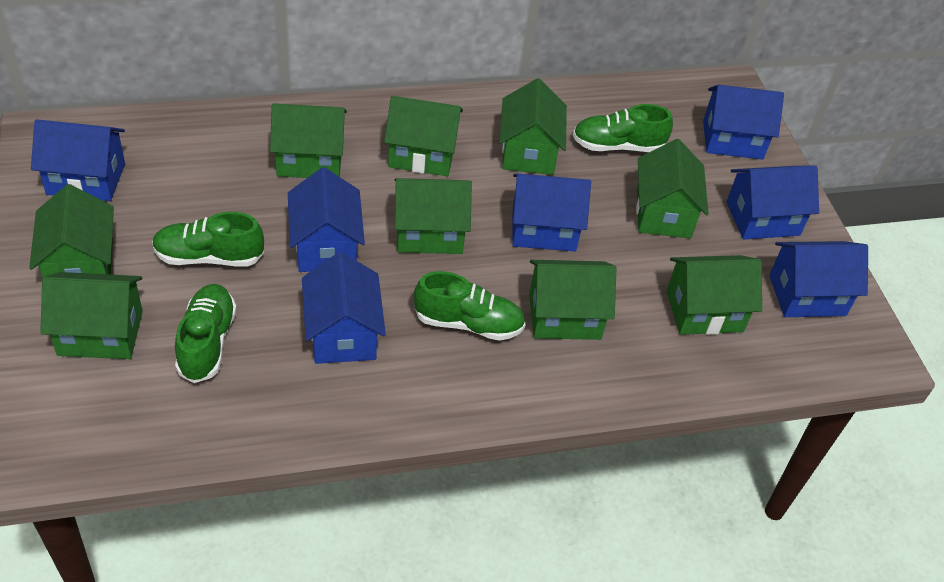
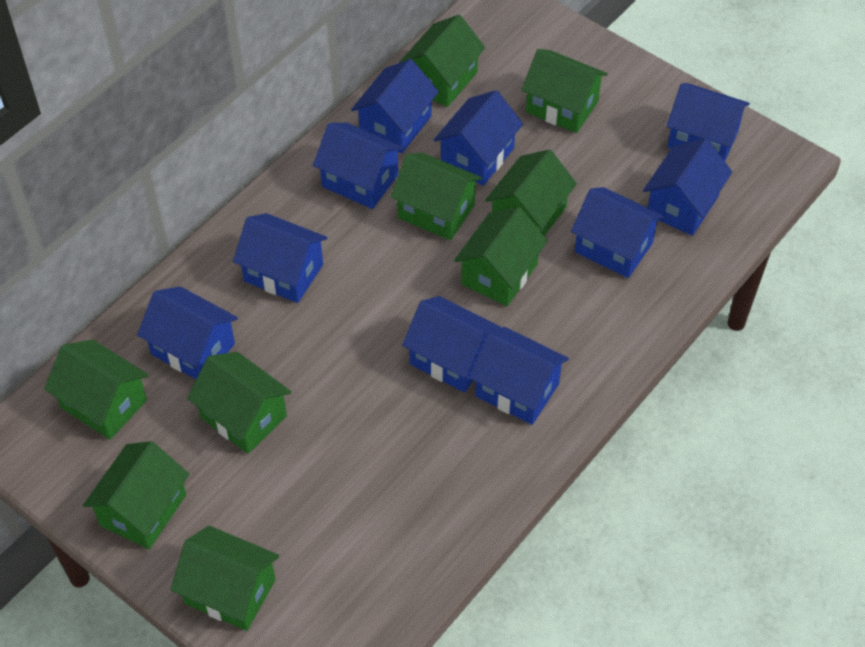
blue house: 7 -> 10
green shoe: 4 -> 0

